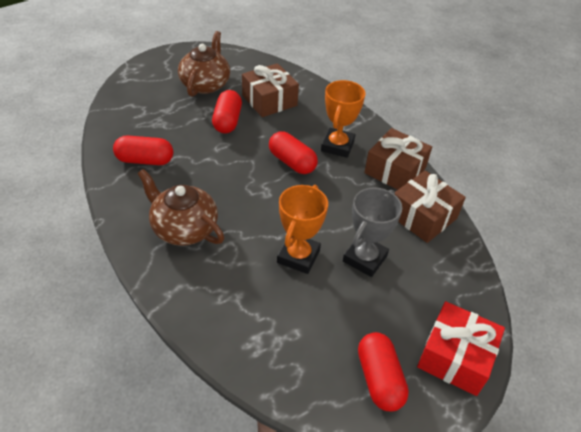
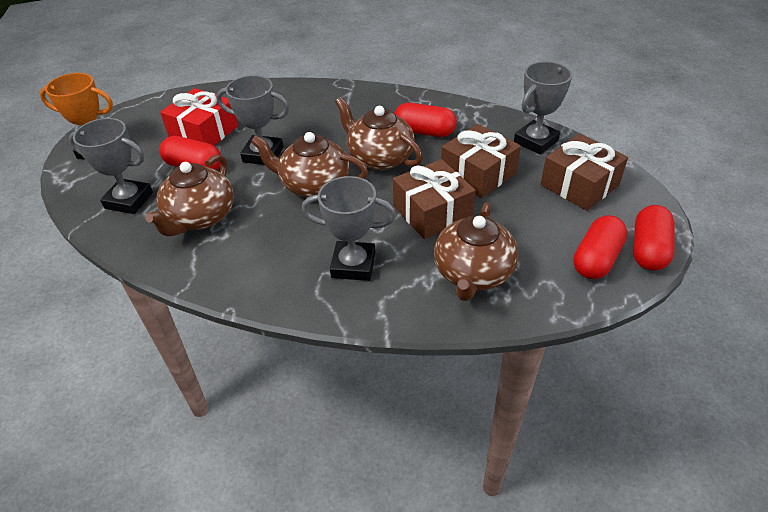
brown teapot: 2 -> 4
grey trophy: 1 -> 4
orange trophy: 2 -> 1

